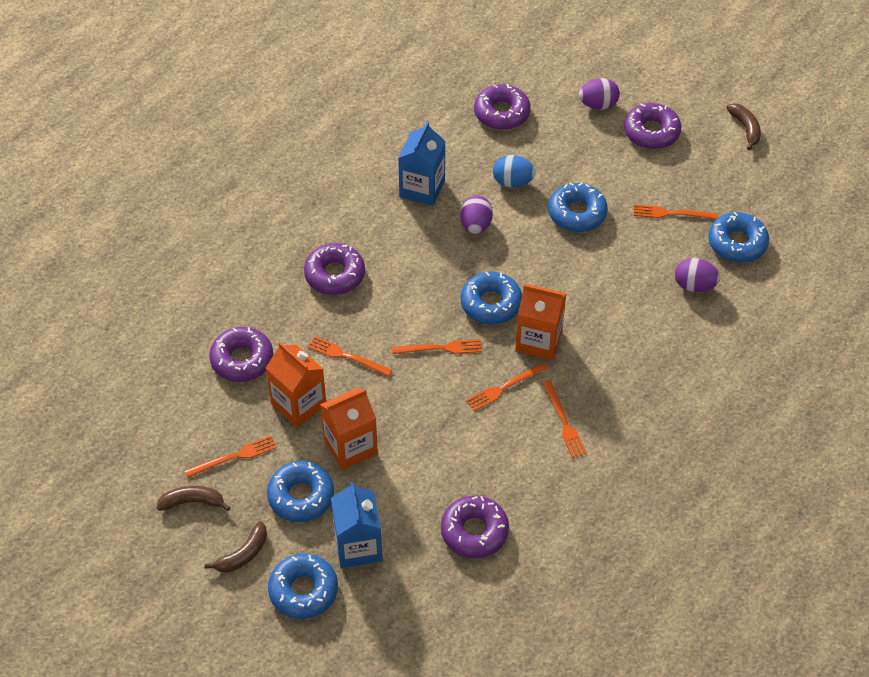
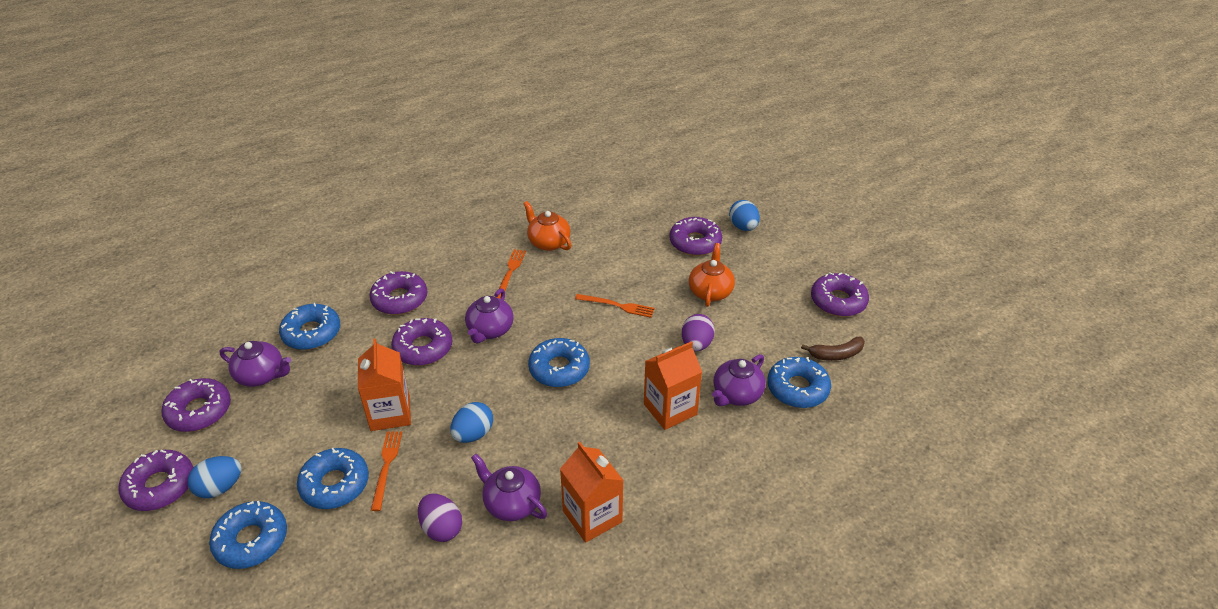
blue carton: 2 -> 0
blue egg: 1 -> 3
brown banana: 3 -> 1
orange fork: 6 -> 3
orange teapot: 0 -> 2
purple donut: 5 -> 6
purple egg: 3 -> 2
purple teapot: 0 -> 4

